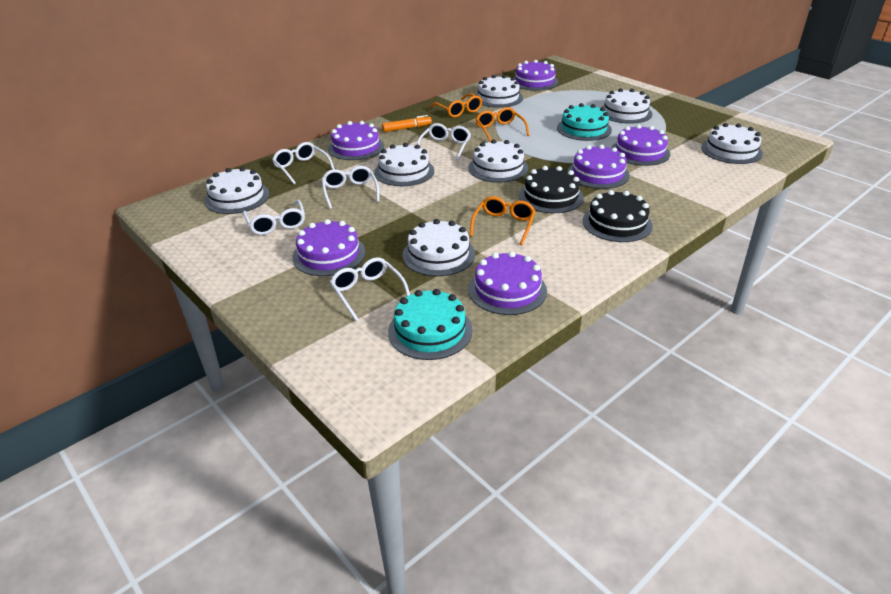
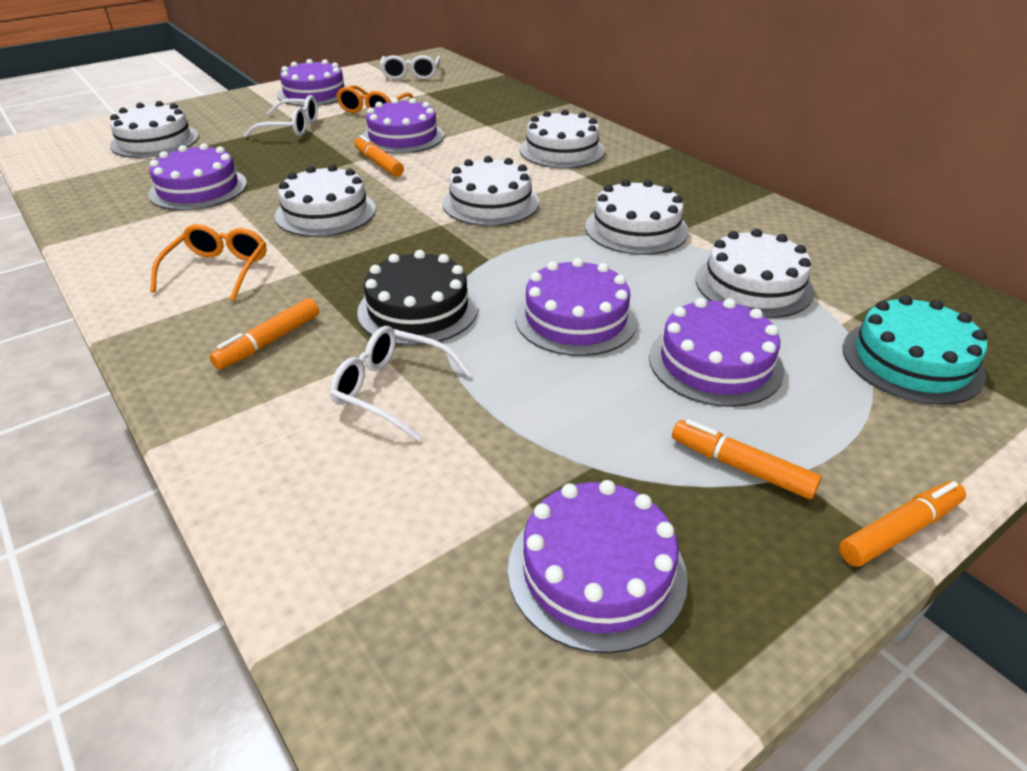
black cake: 2 -> 1
orange glasses: 3 -> 2
orange marker: 1 -> 4
turquoise cake: 2 -> 1
white cake: 7 -> 6
white glasses: 5 -> 3

